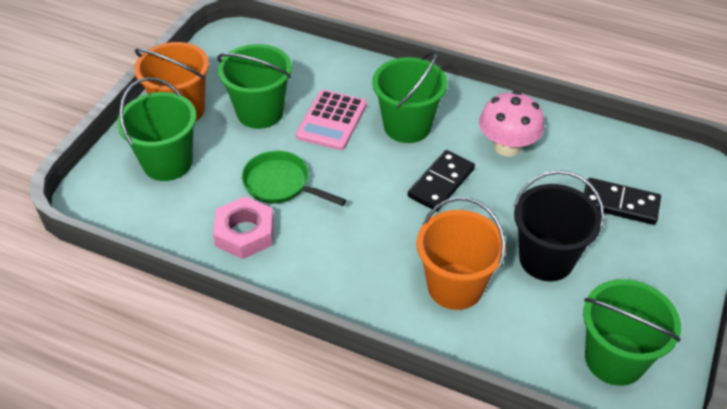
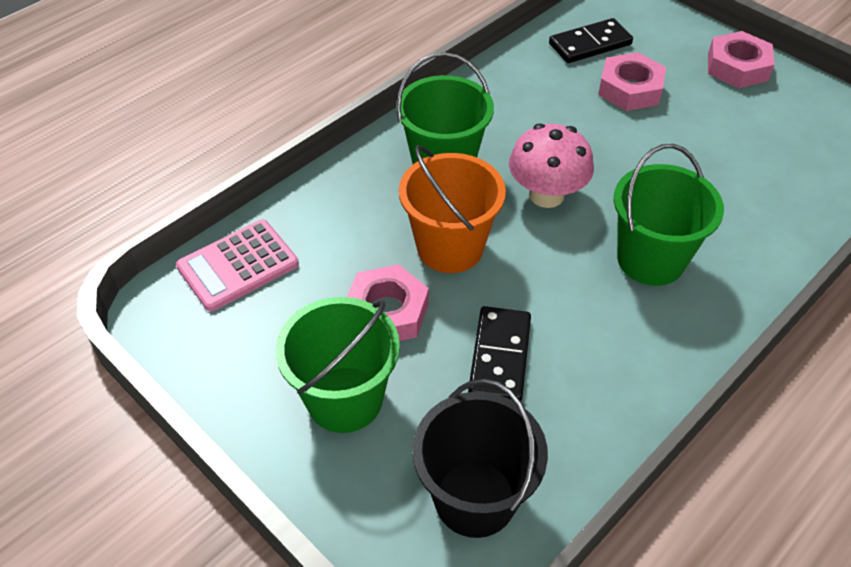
green bucket: 4 -> 3
green pan: 1 -> 0
orange bucket: 2 -> 1
pink nut: 1 -> 3

